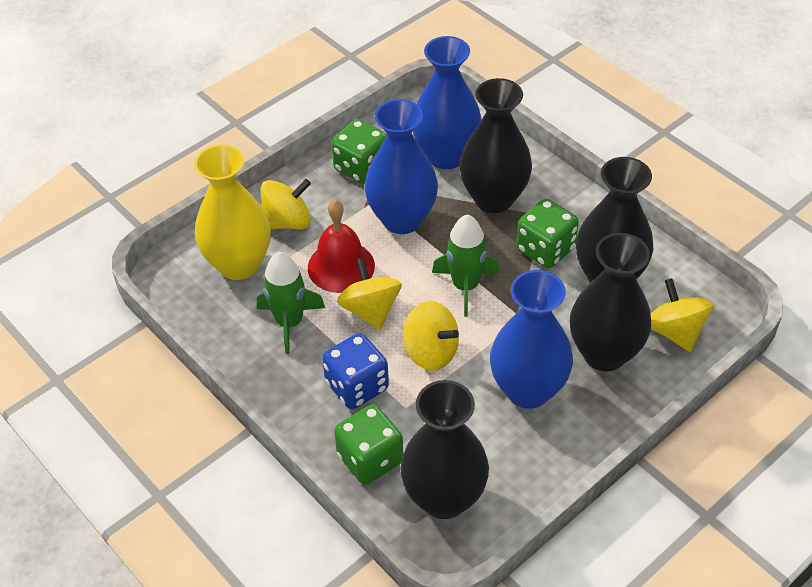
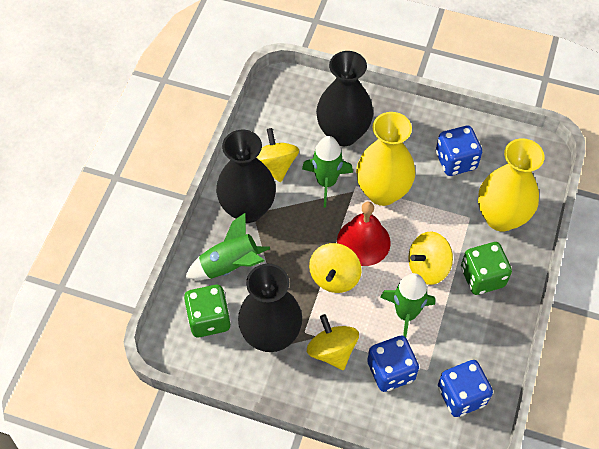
black vase: 4 -> 3
blue dice: 1 -> 3
blue vase: 3 -> 0
green dice: 3 -> 2
green rocket: 2 -> 3
yellow vase: 1 -> 2

